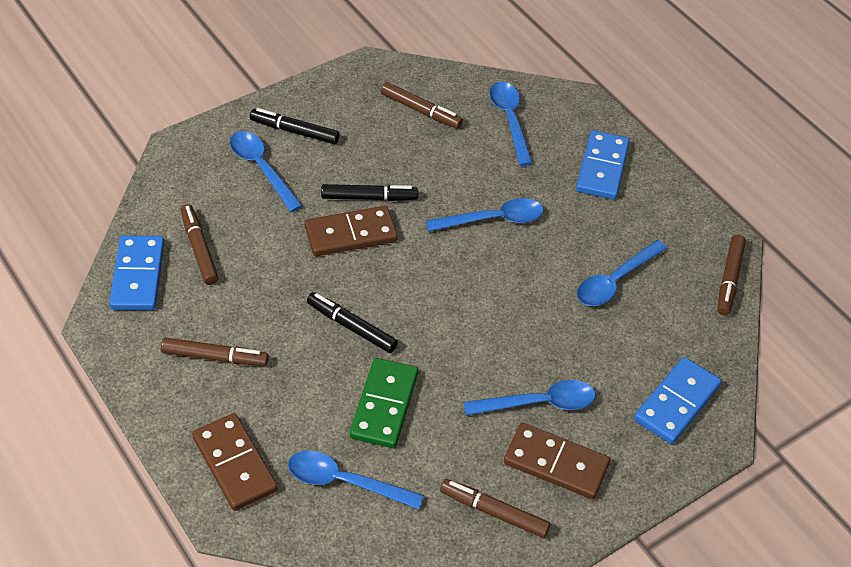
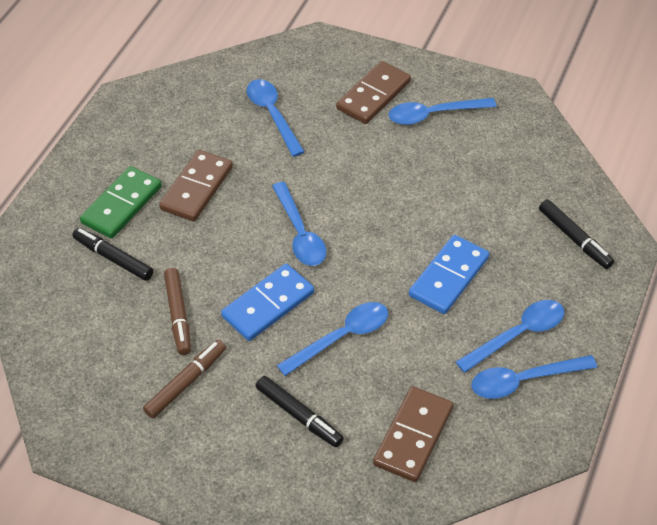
blue domino: 3 -> 2
brown marker: 5 -> 2

